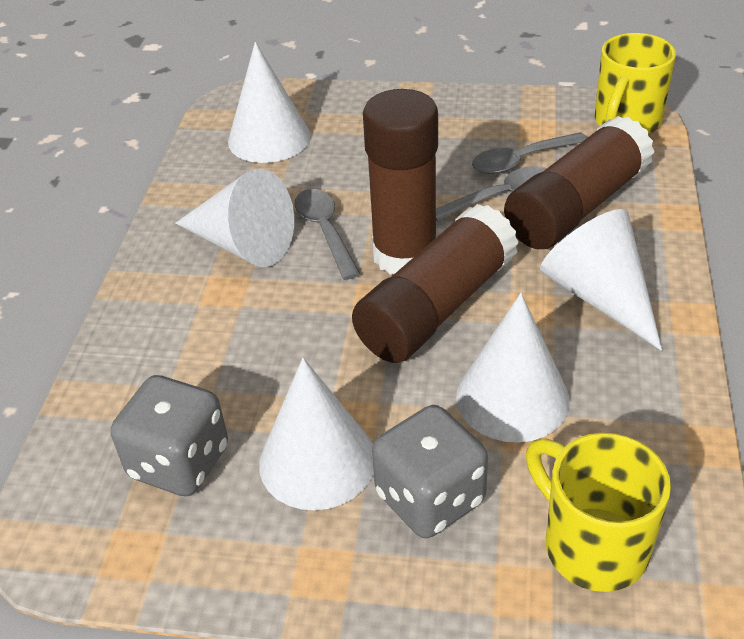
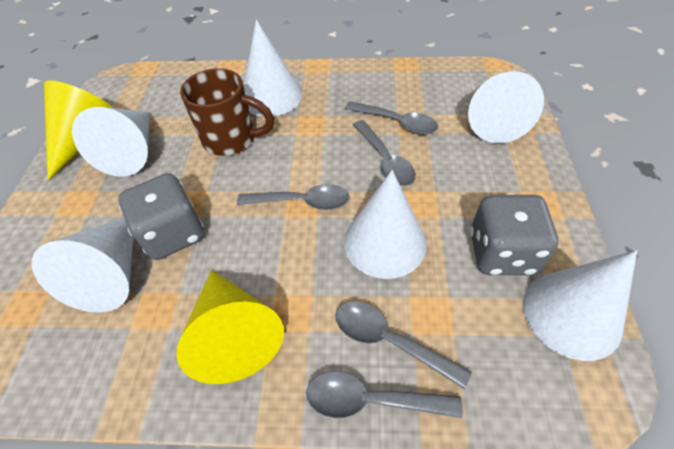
brown glue stick: 3 -> 0
brown mug: 0 -> 1
grey spoon: 3 -> 5
white cone: 5 -> 6
yellow cone: 0 -> 2
yellow mug: 2 -> 0

